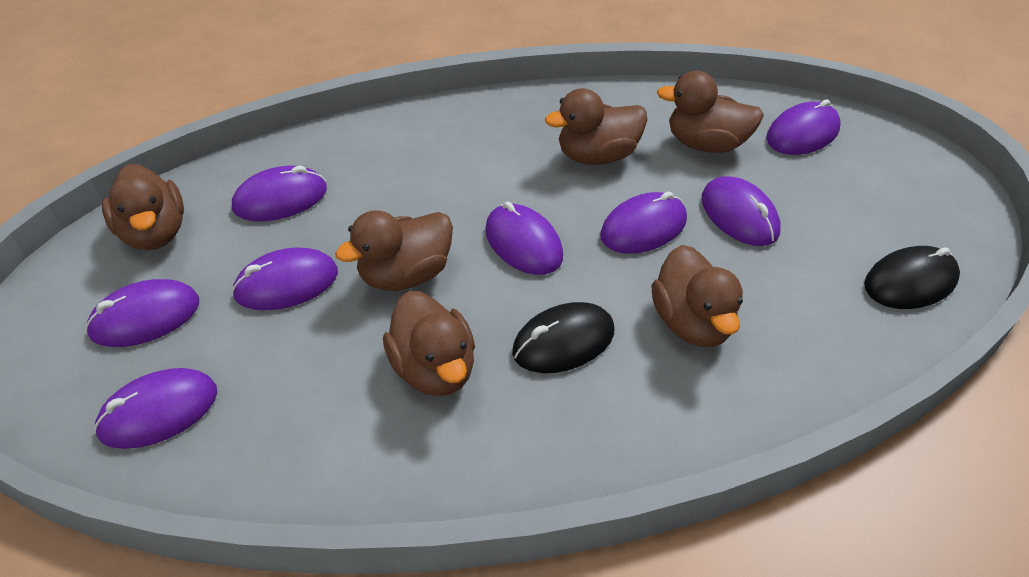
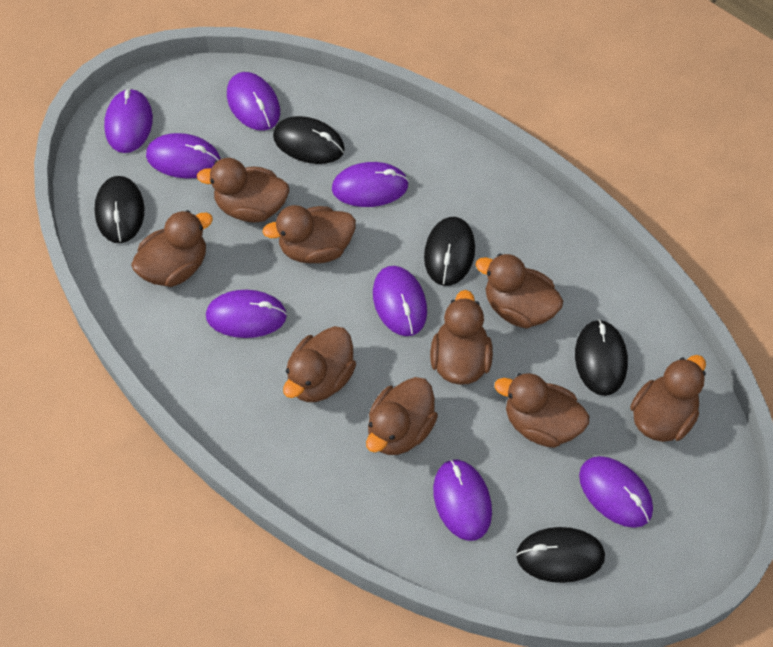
black mouse: 2 -> 5
brown duck: 6 -> 9

